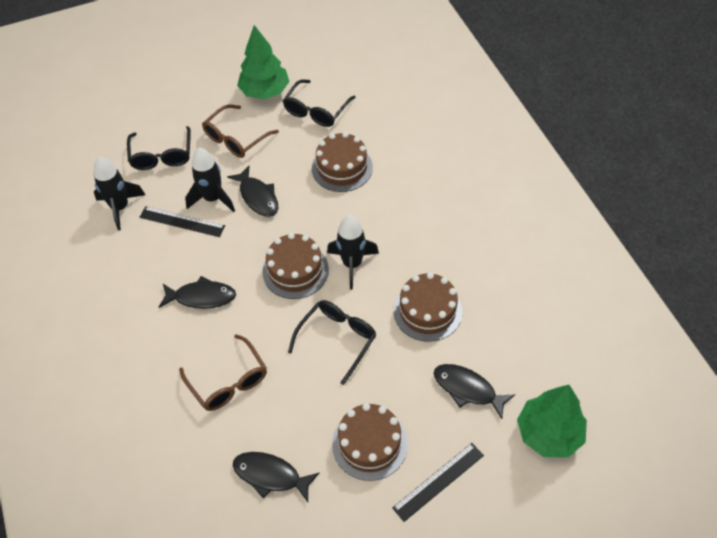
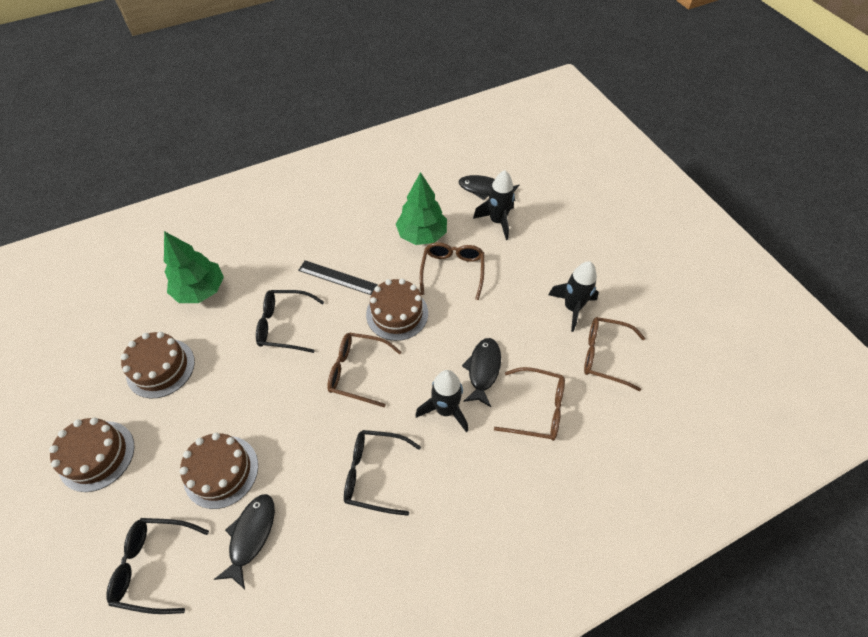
black fish: 4 -> 3
black ruler: 2 -> 1
brown glasses: 2 -> 4

